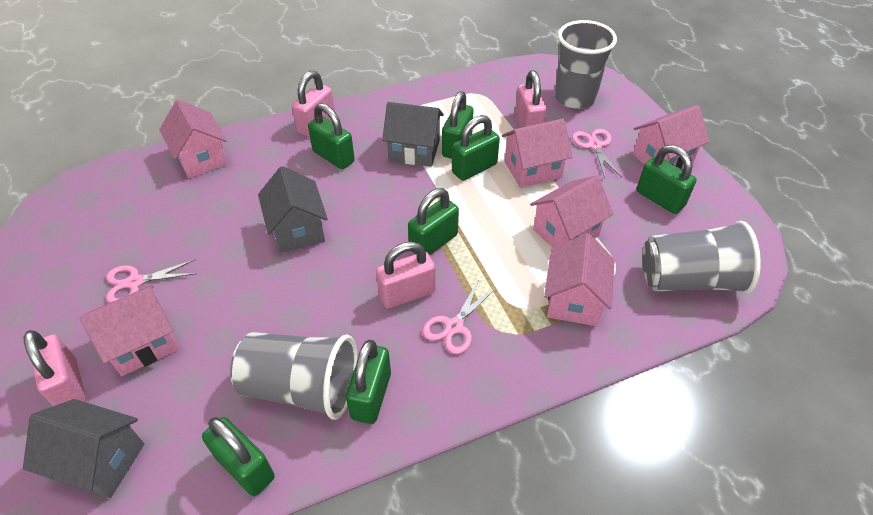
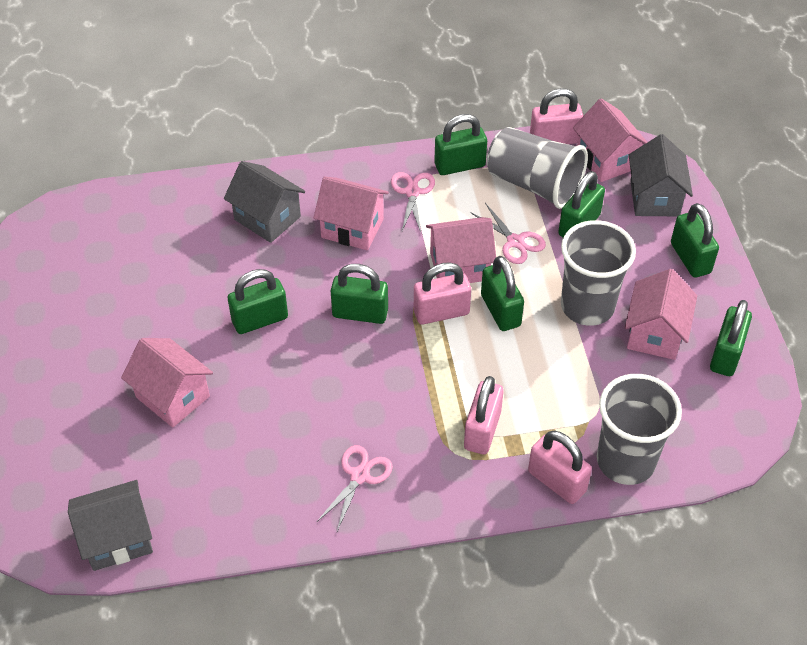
pink house: 6 -> 5

